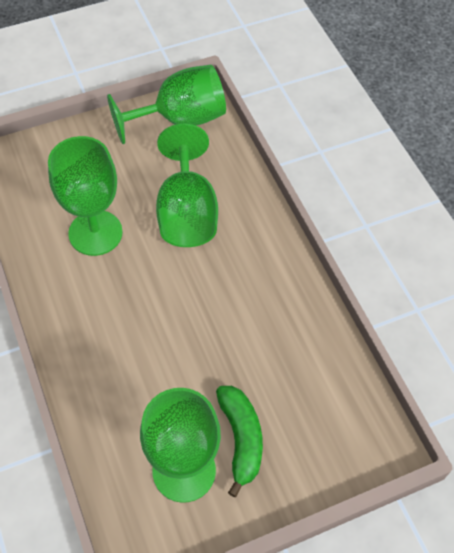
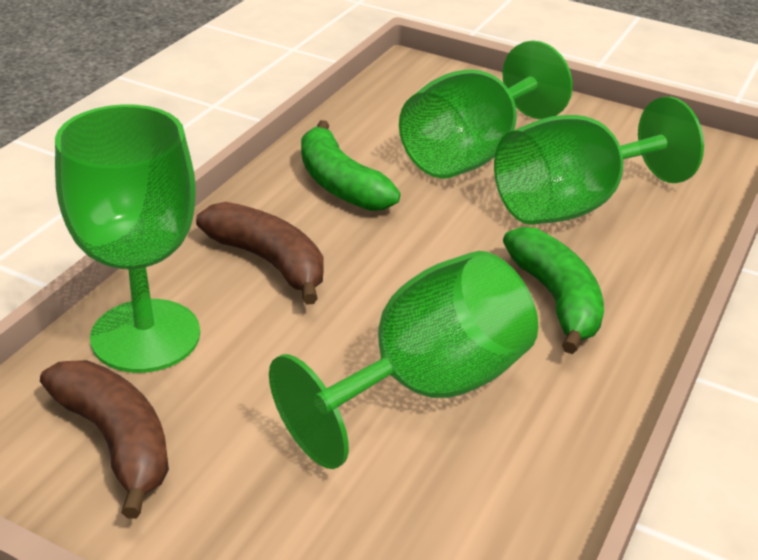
brown banana: 0 -> 2
green banana: 1 -> 2

